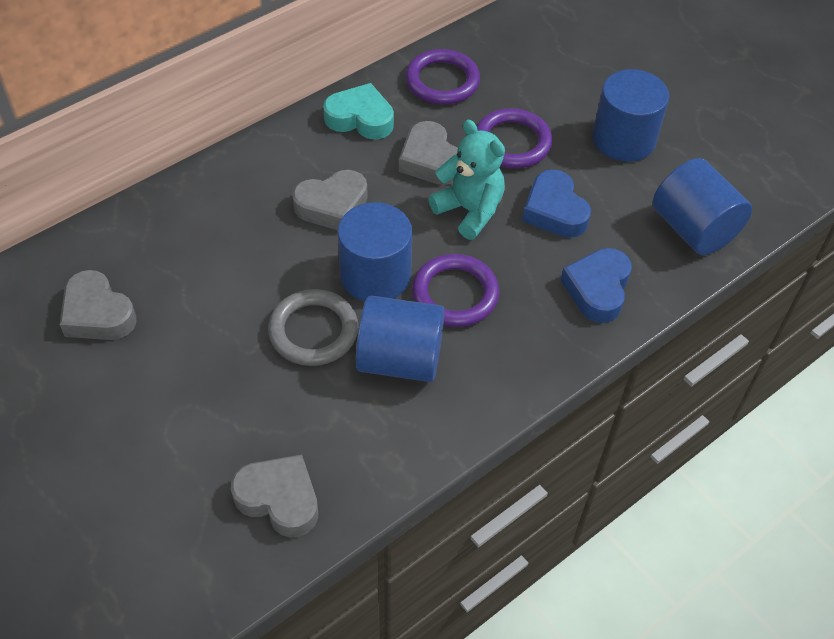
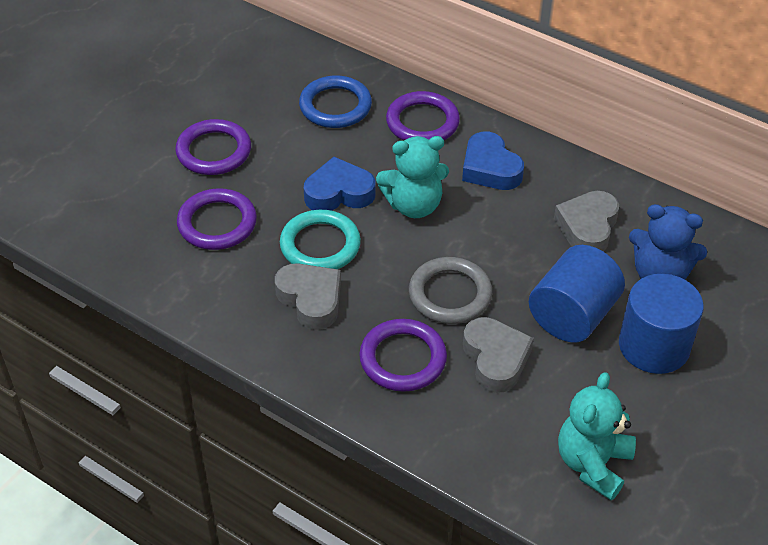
blue cylinder: 4 -> 2
blue ring: 0 -> 1
blue teddy bear: 0 -> 1
grey heart: 4 -> 3
purple ring: 3 -> 4
turquoise heart: 1 -> 0
turquoise ring: 0 -> 1
turquoise teddy bear: 1 -> 2

